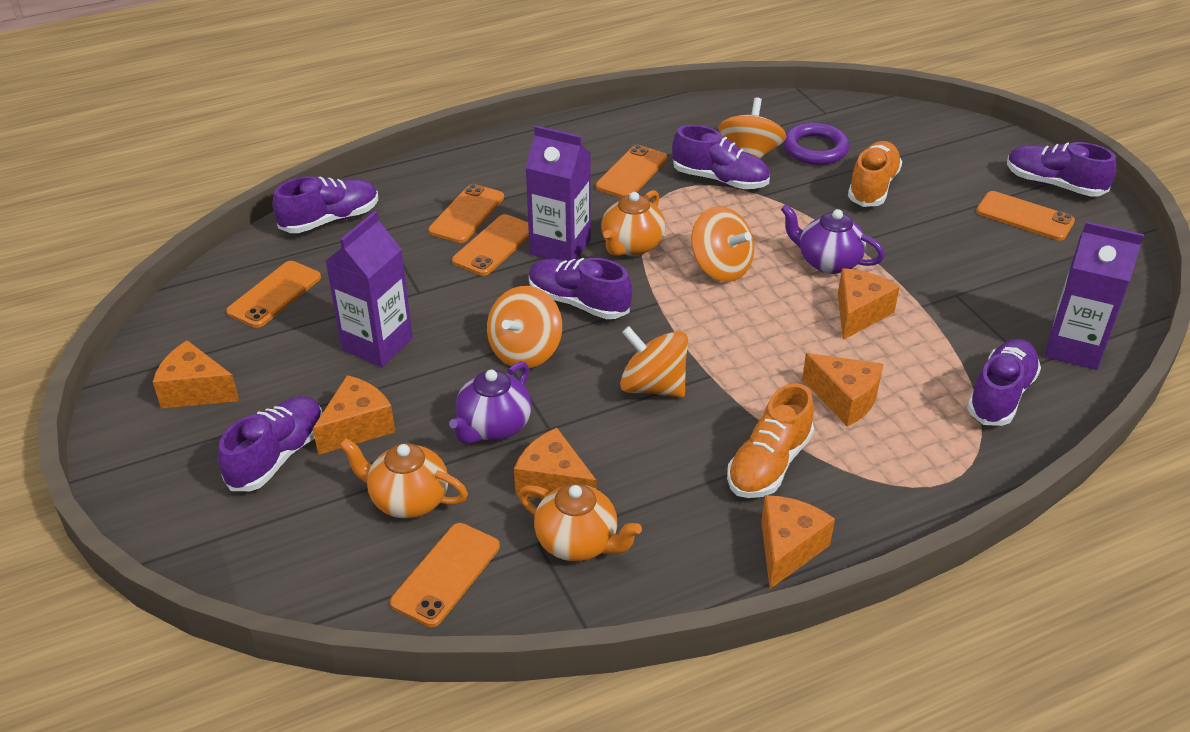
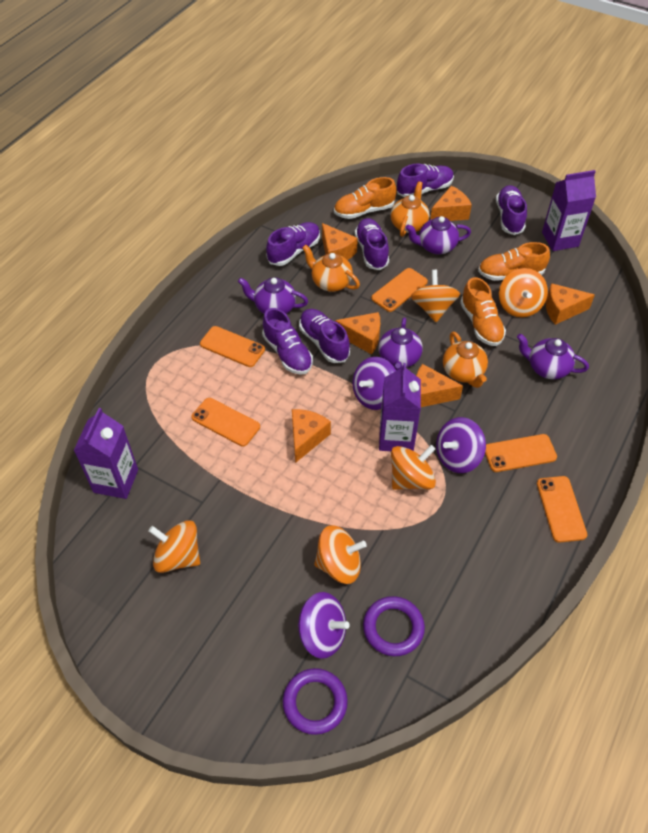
orange phone: 6 -> 5
orange shoe: 2 -> 3
orange spinning top: 4 -> 5
purple ring: 1 -> 2
purple spinning top: 0 -> 3
purple teapot: 2 -> 4

